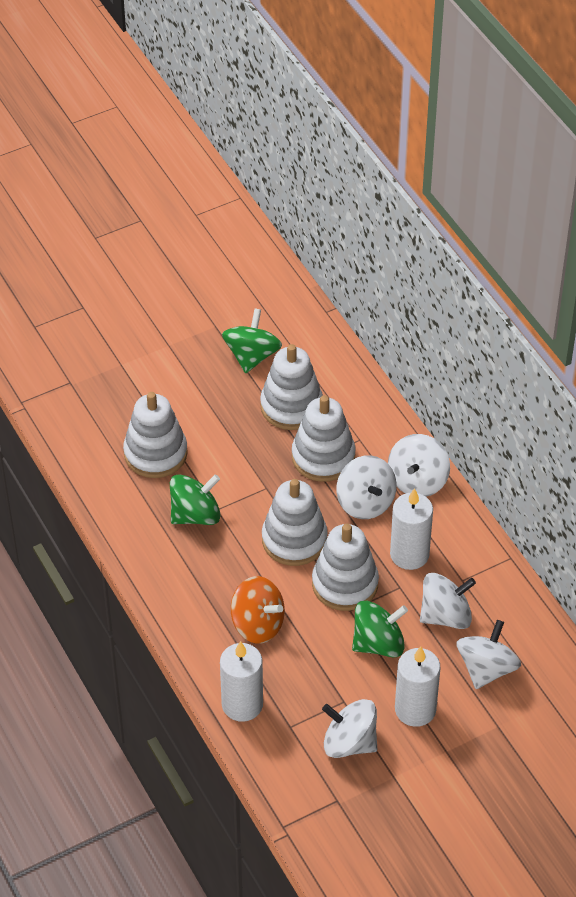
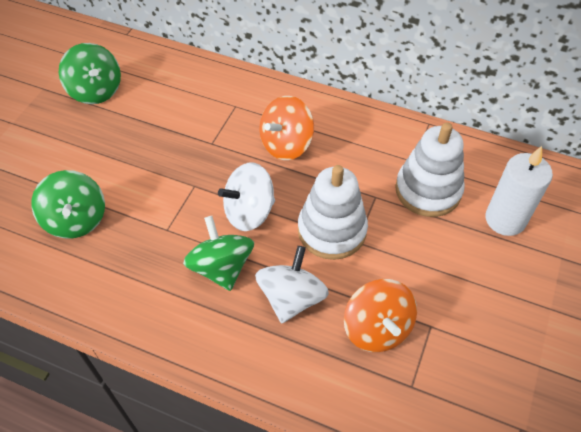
orange spinning top: 1 -> 2
white candle: 3 -> 1
white spinning top: 5 -> 2
white stacking toy: 5 -> 2

